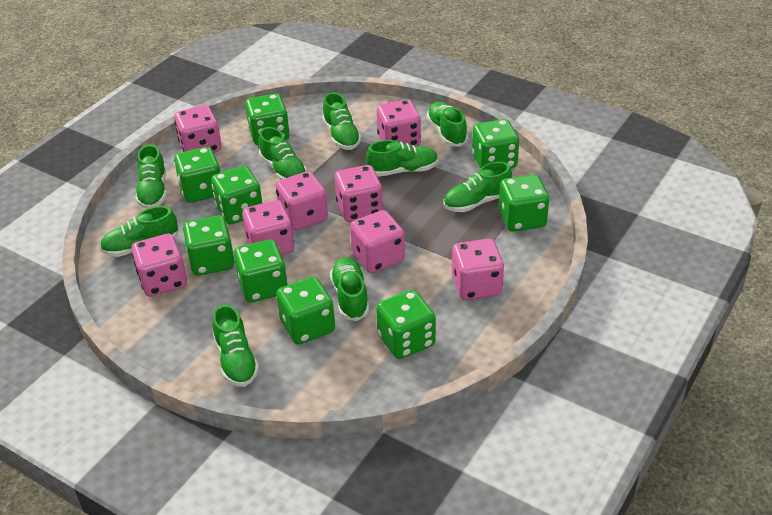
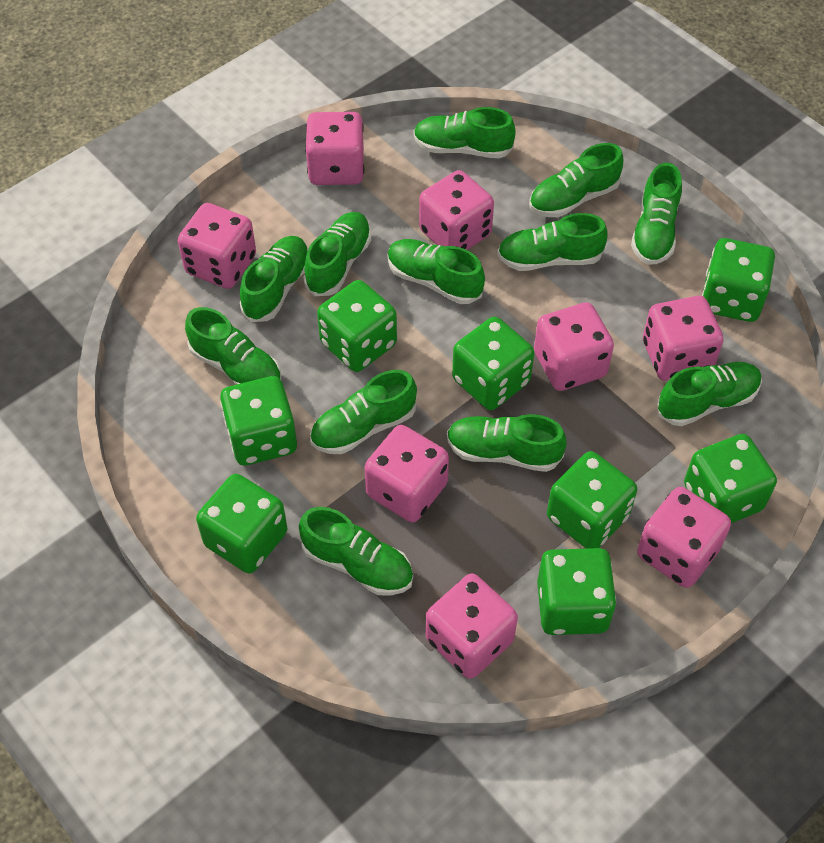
green dice: 9 -> 8
green shoe: 9 -> 12

